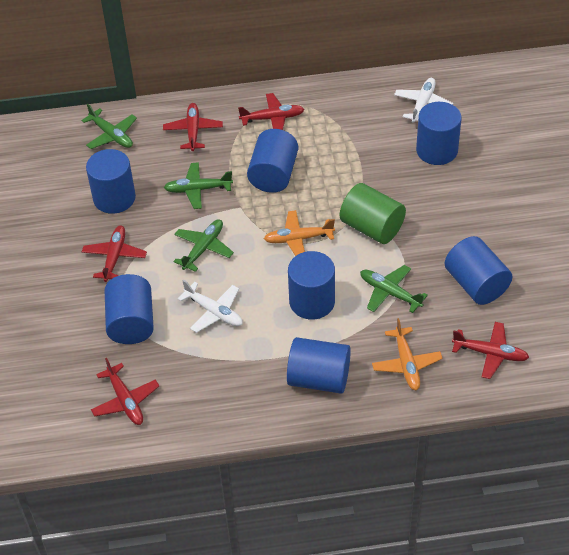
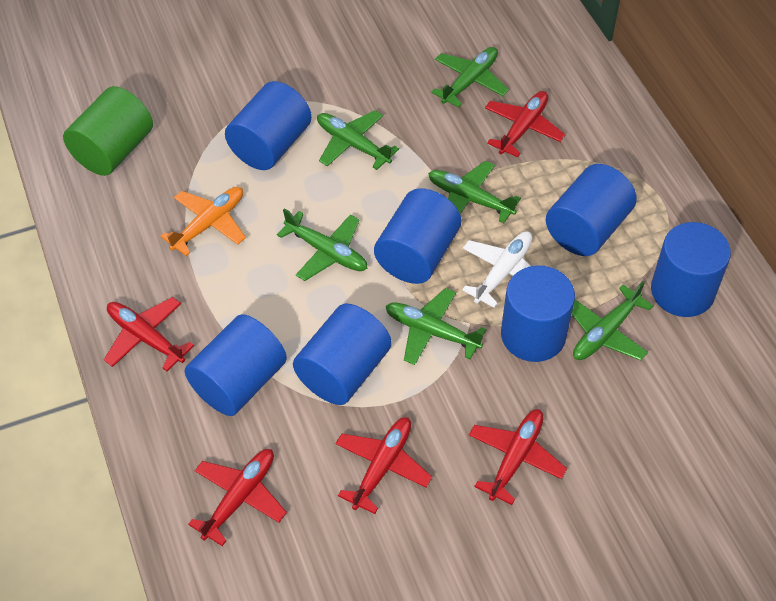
green plane: 4 -> 6
orange plane: 2 -> 1
white plane: 2 -> 1

